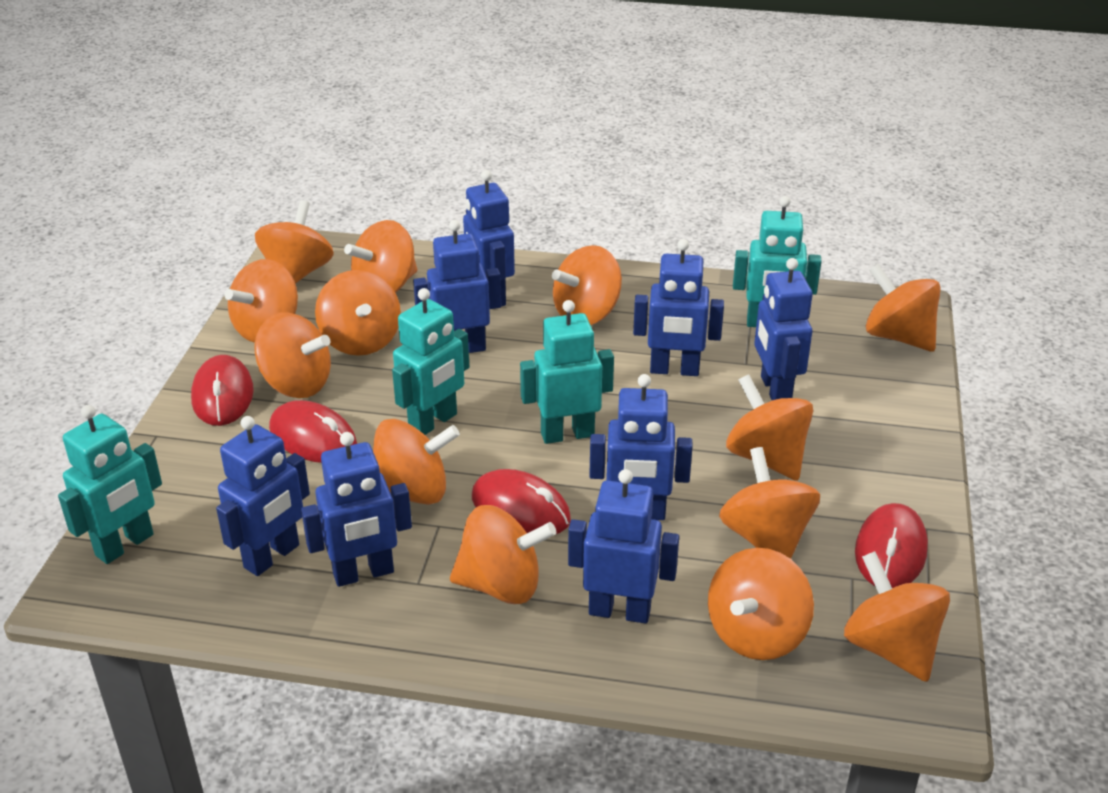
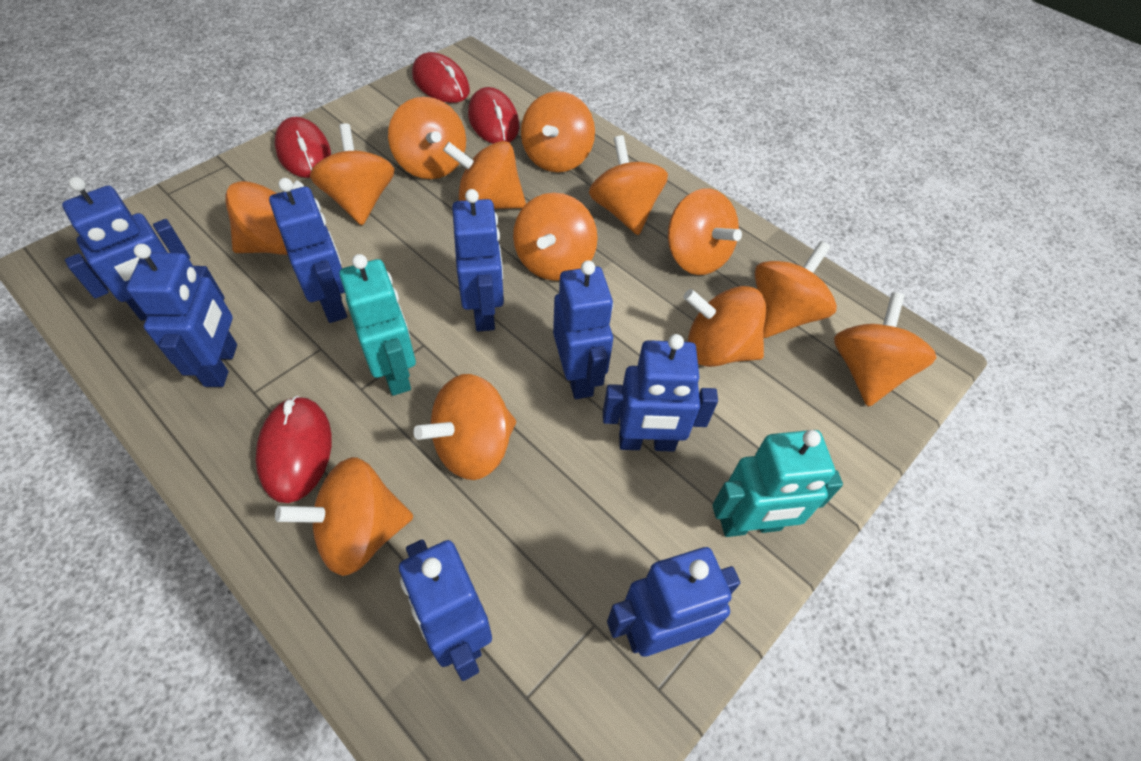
turquoise robot: 4 -> 2

